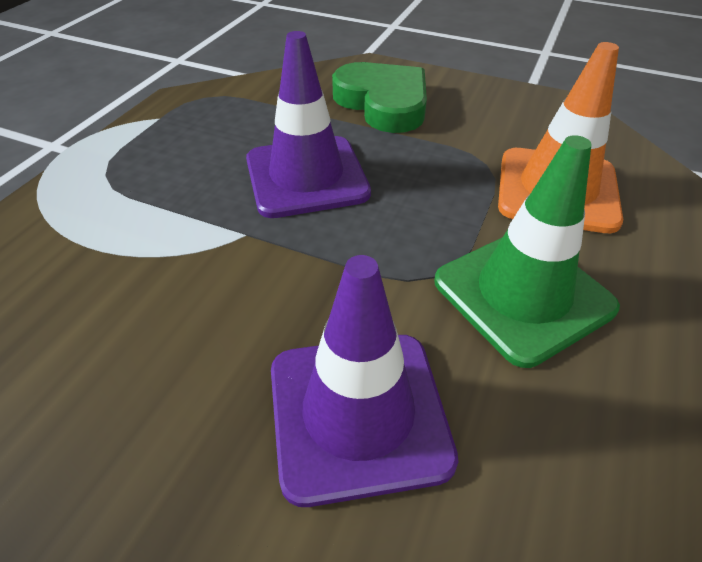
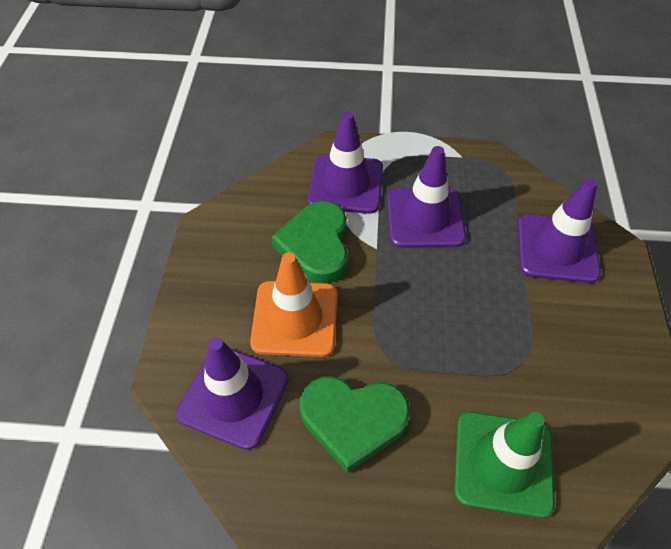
green heart: 1 -> 2
purple traffic cone: 2 -> 4

